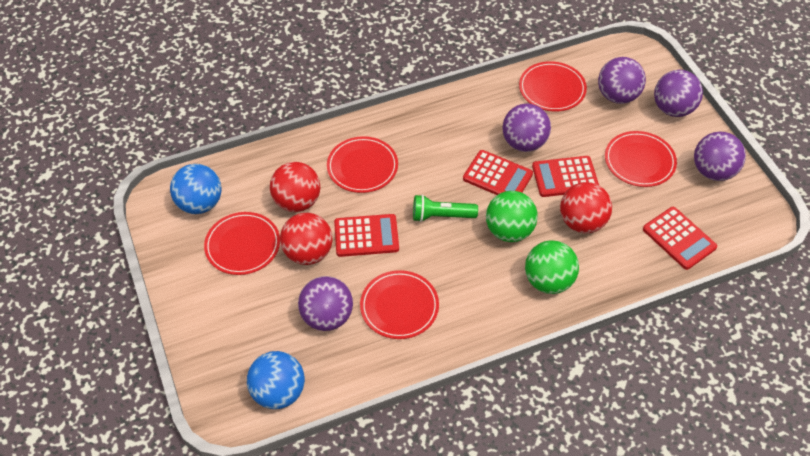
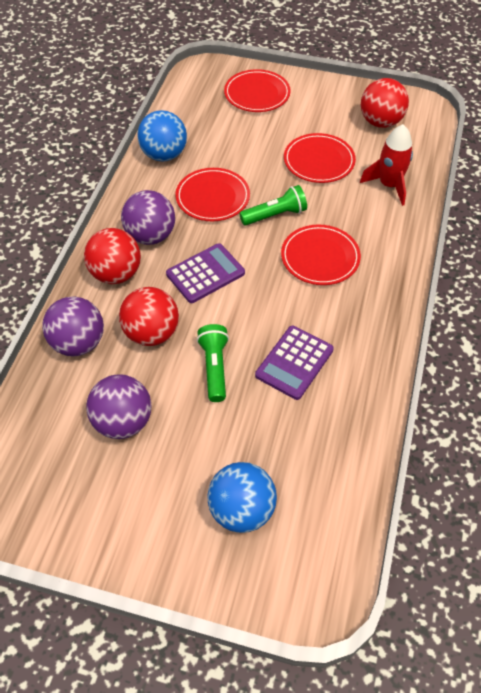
green ball: 2 -> 0
green flashlight: 1 -> 2
purple ball: 5 -> 3
purple calculator: 0 -> 2
red calculator: 4 -> 0
red plate: 5 -> 4
red rocket: 0 -> 1

